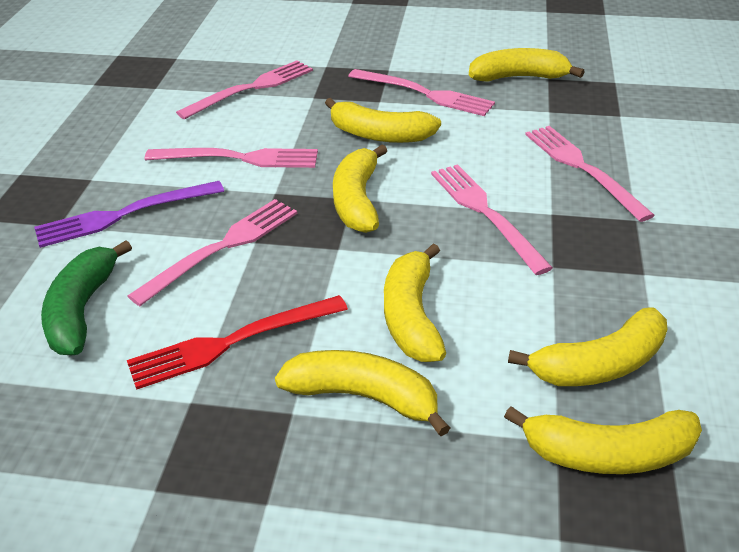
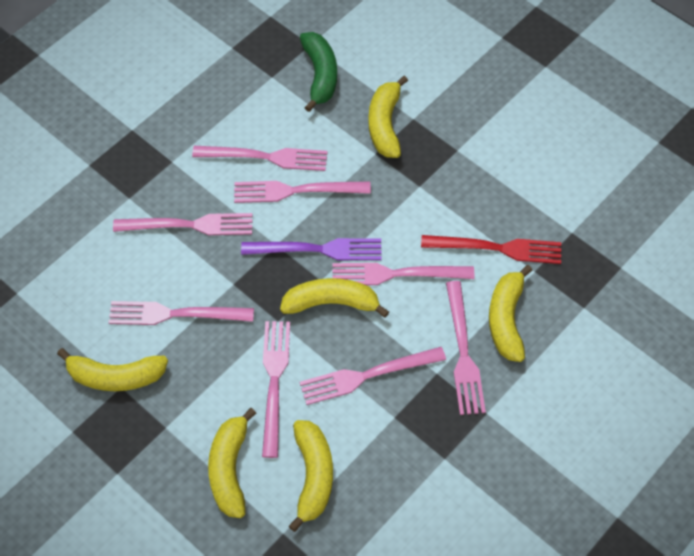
pink fork: 6 -> 8
yellow banana: 7 -> 6

